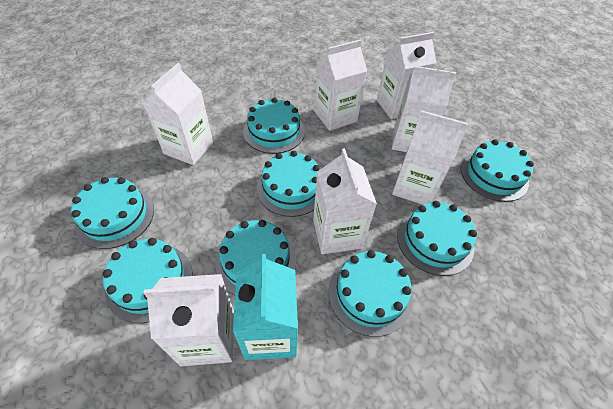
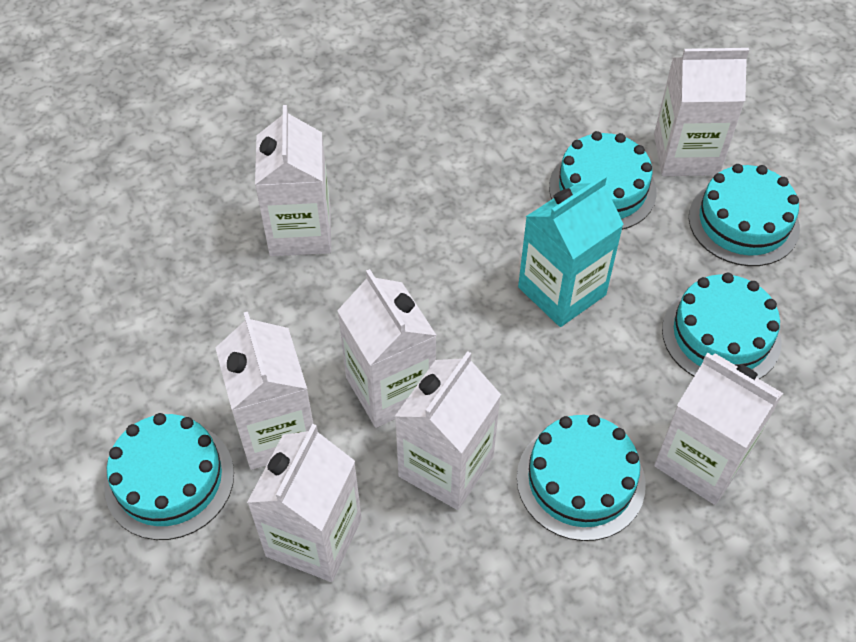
turquoise cake: 8 -> 5

